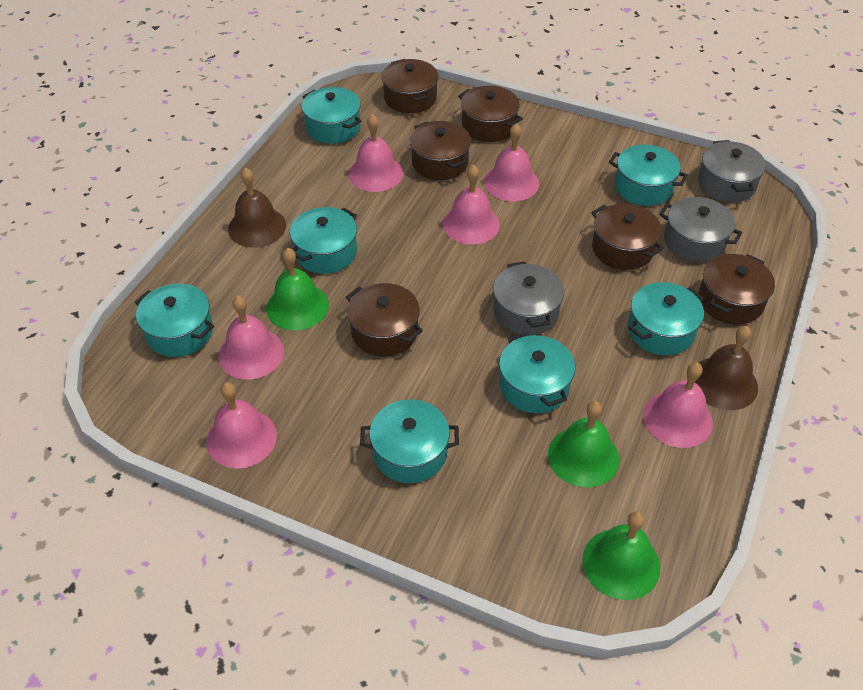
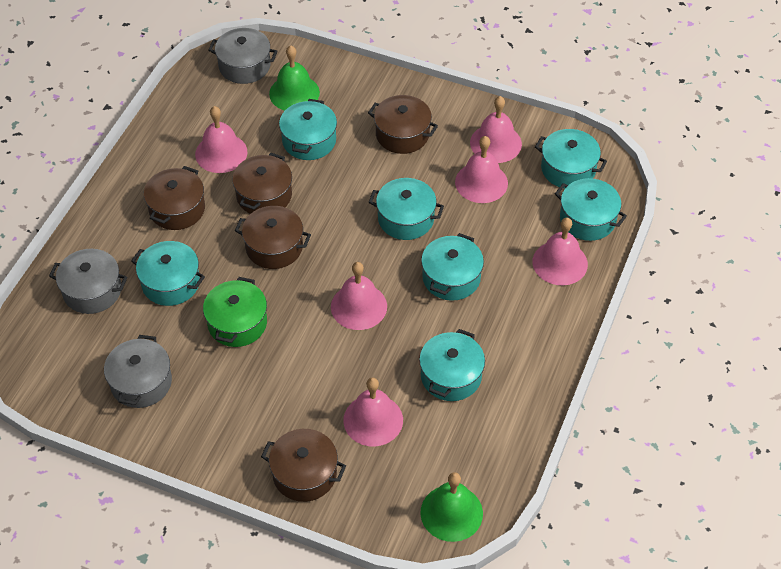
brown bell: 2 -> 0
brown pot: 6 -> 5
green bell: 3 -> 2
green pot: 0 -> 1

